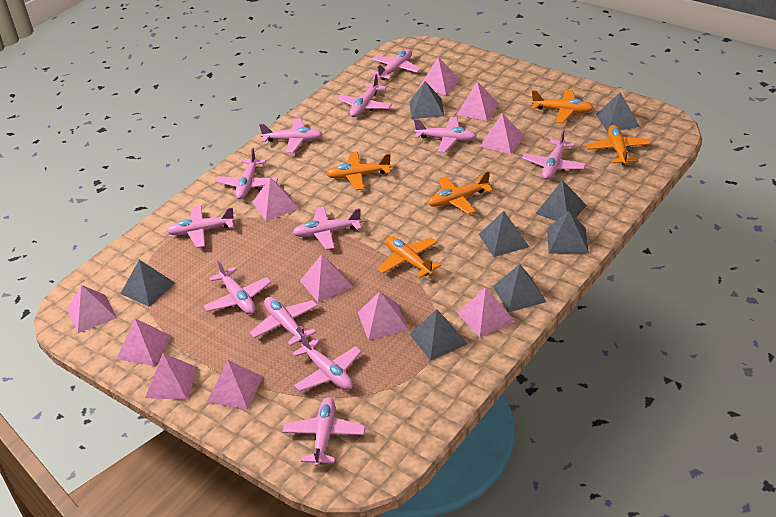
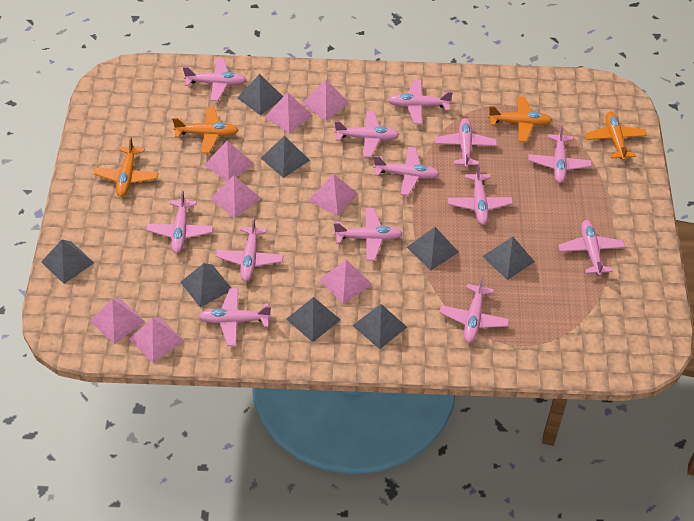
orange plane: 5 -> 4
pink plane: 12 -> 13
pink pyramid: 11 -> 8

